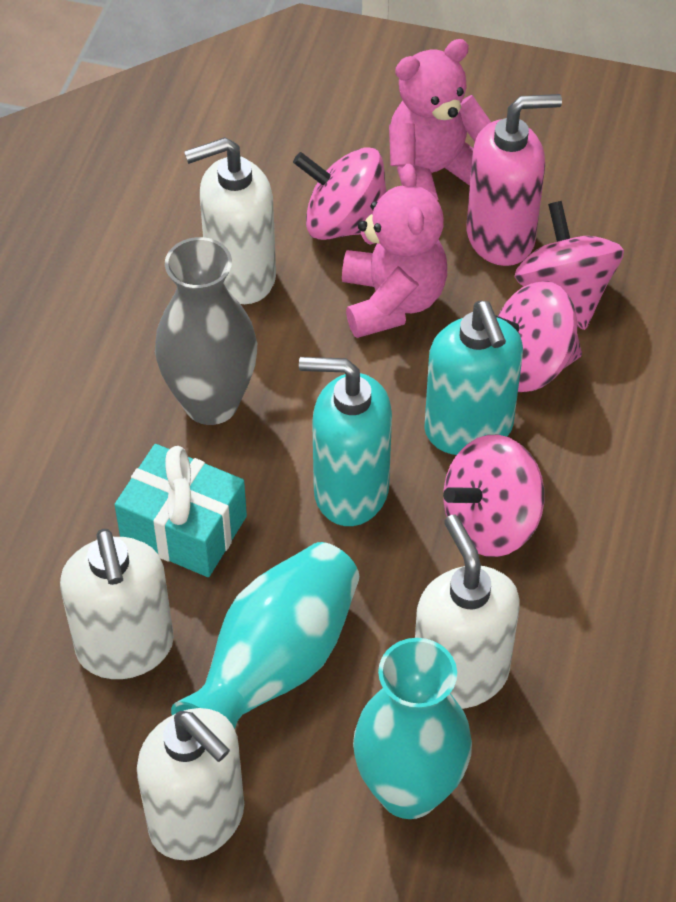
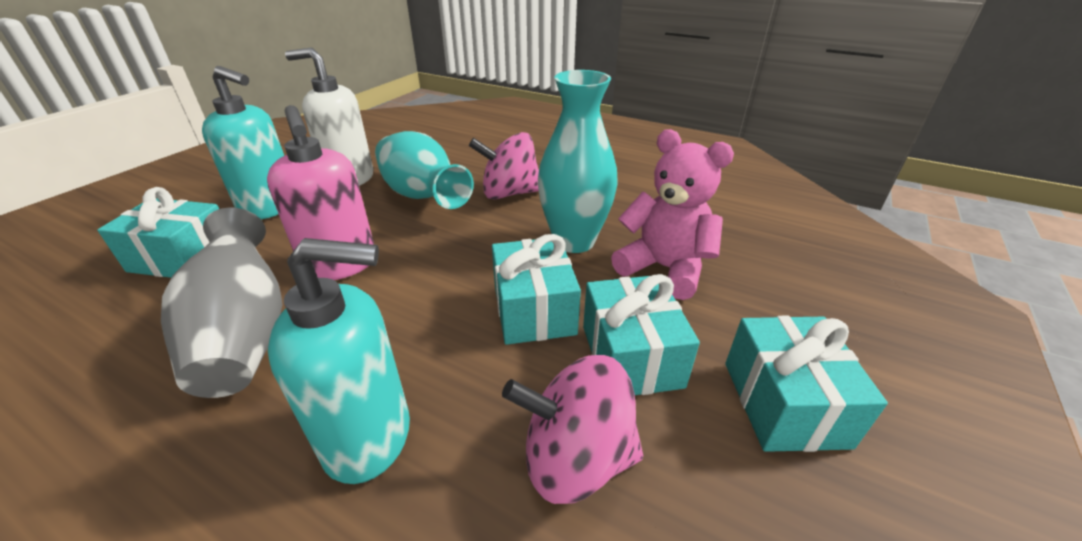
pink spinning top: 4 -> 2
pink teddy bear: 2 -> 1
turquoise gift: 1 -> 4
white soap dispenser: 4 -> 1

